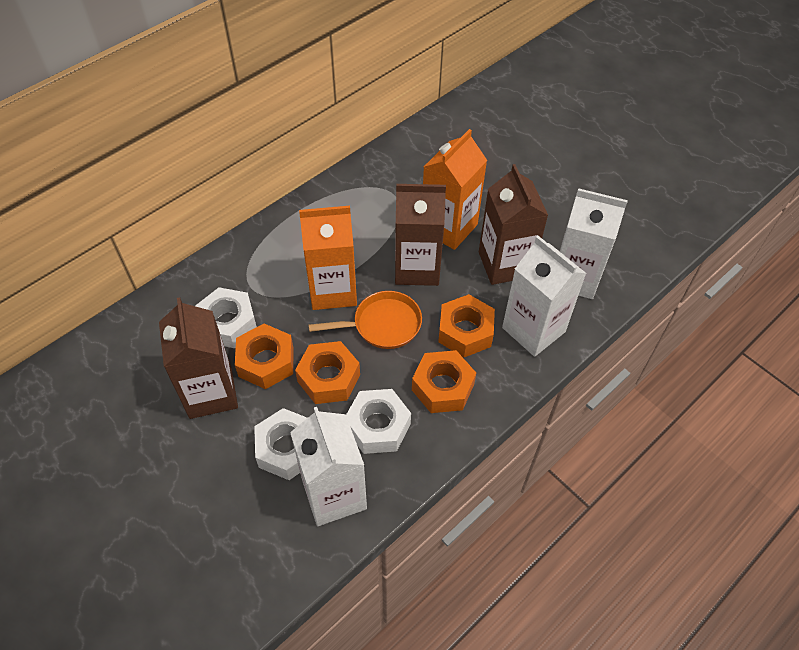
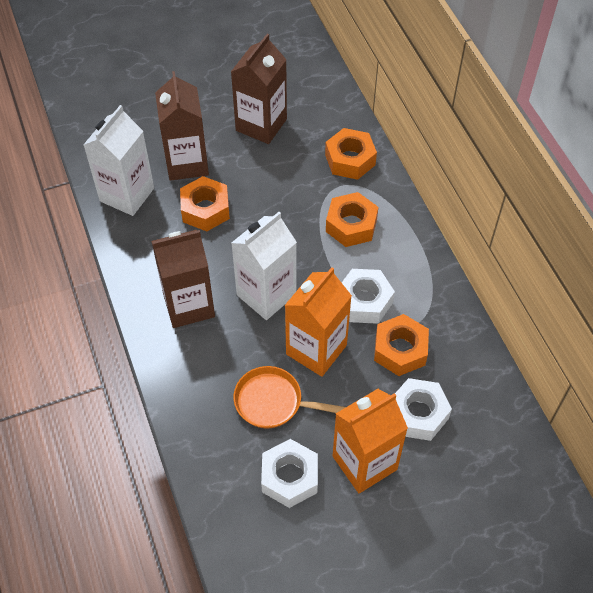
white carton: 3 -> 2

